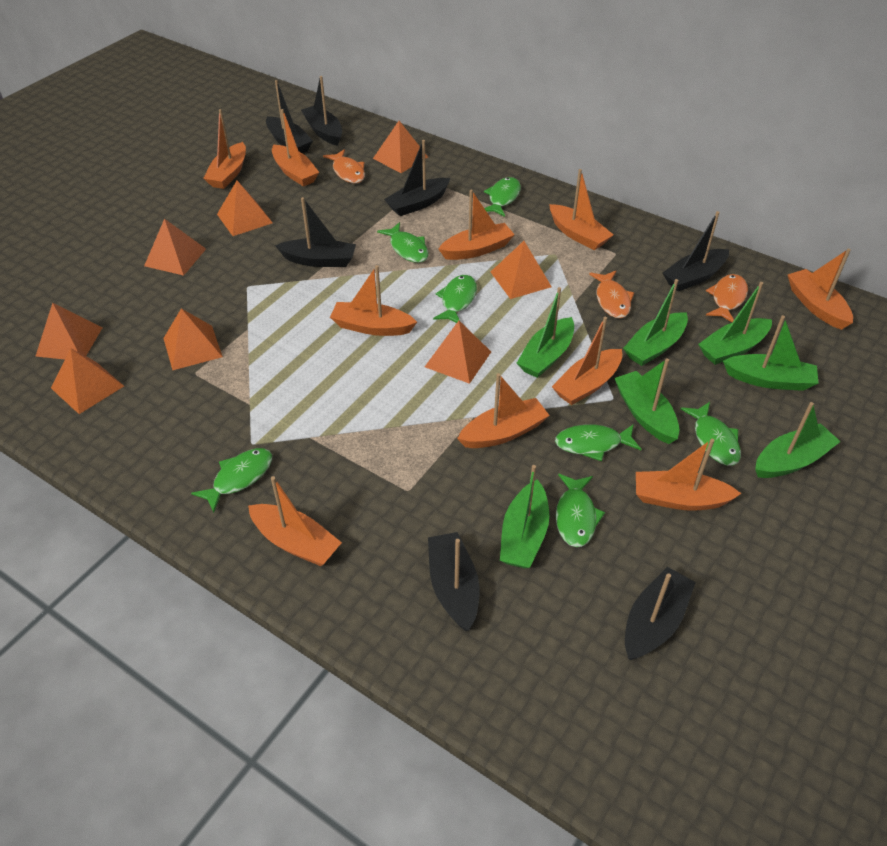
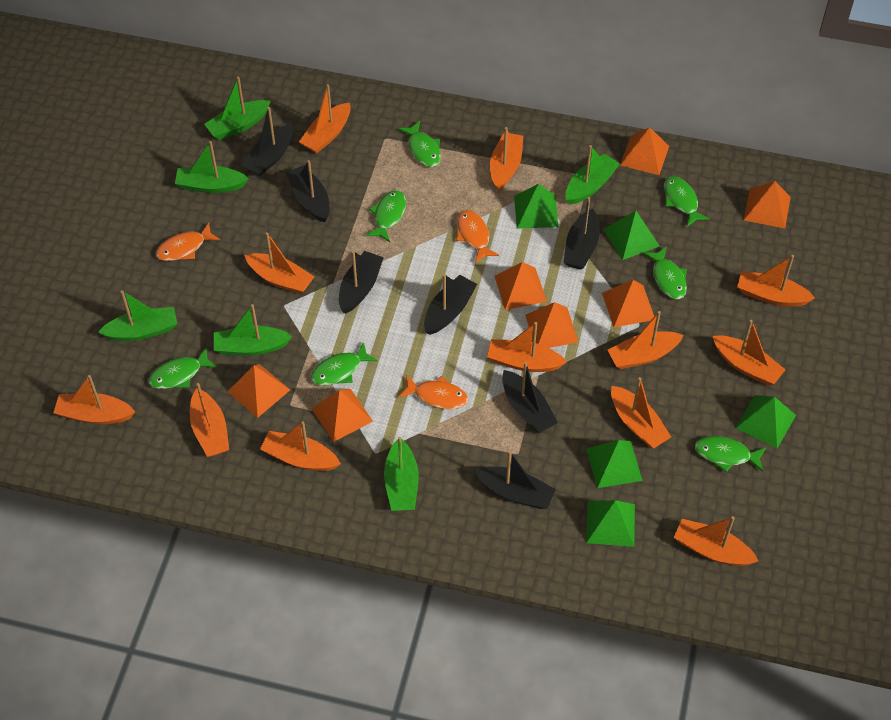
green boat: 7 -> 6
green pyramid: 0 -> 5
orange boat: 10 -> 12
orange pyramid: 8 -> 7

